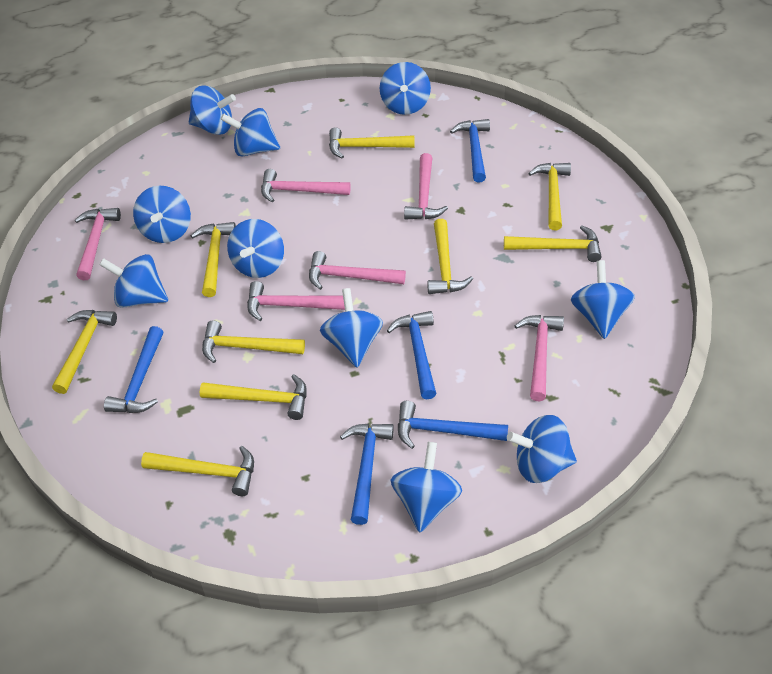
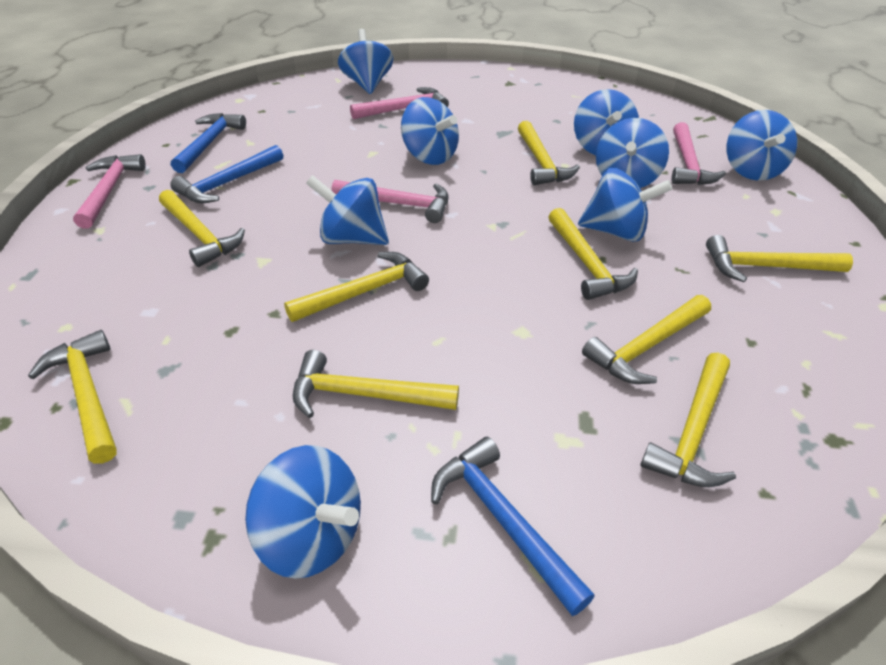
blue hammer: 5 -> 3
blue spinning top: 10 -> 8
pink hammer: 6 -> 4

